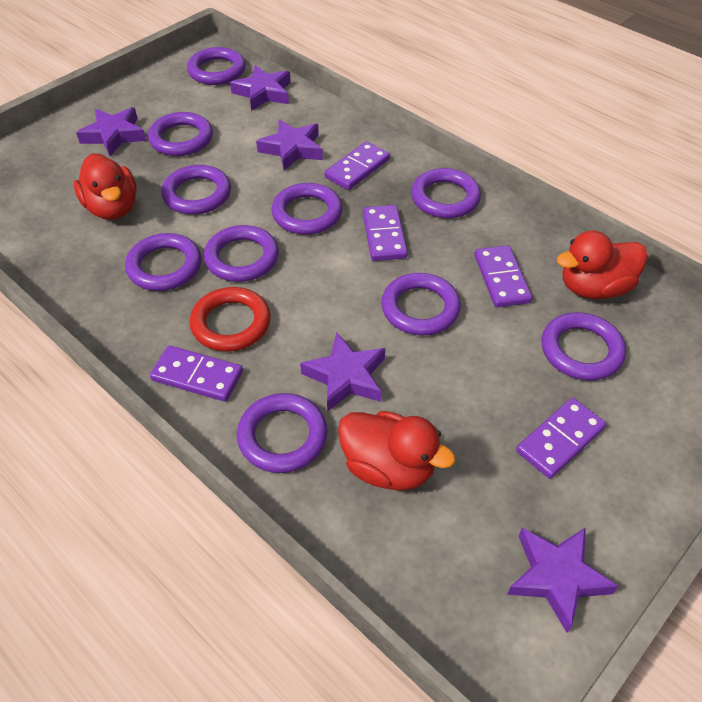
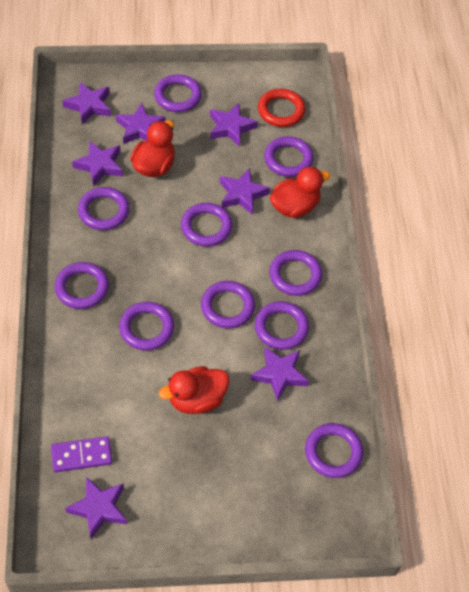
purple domino: 5 -> 1
purple star: 5 -> 7

